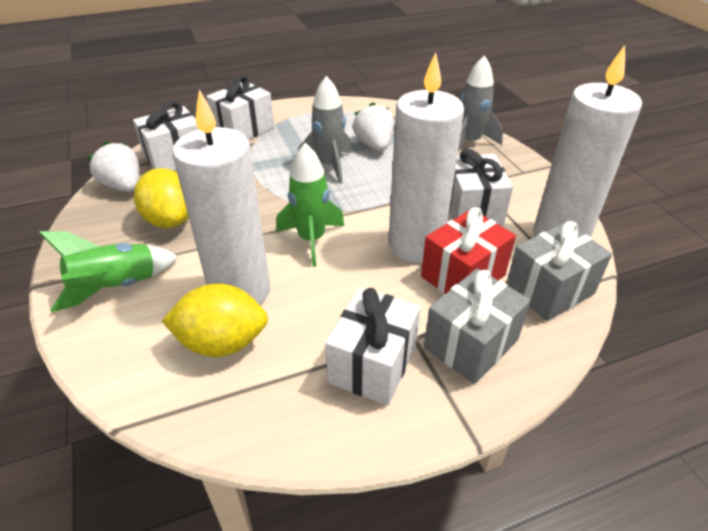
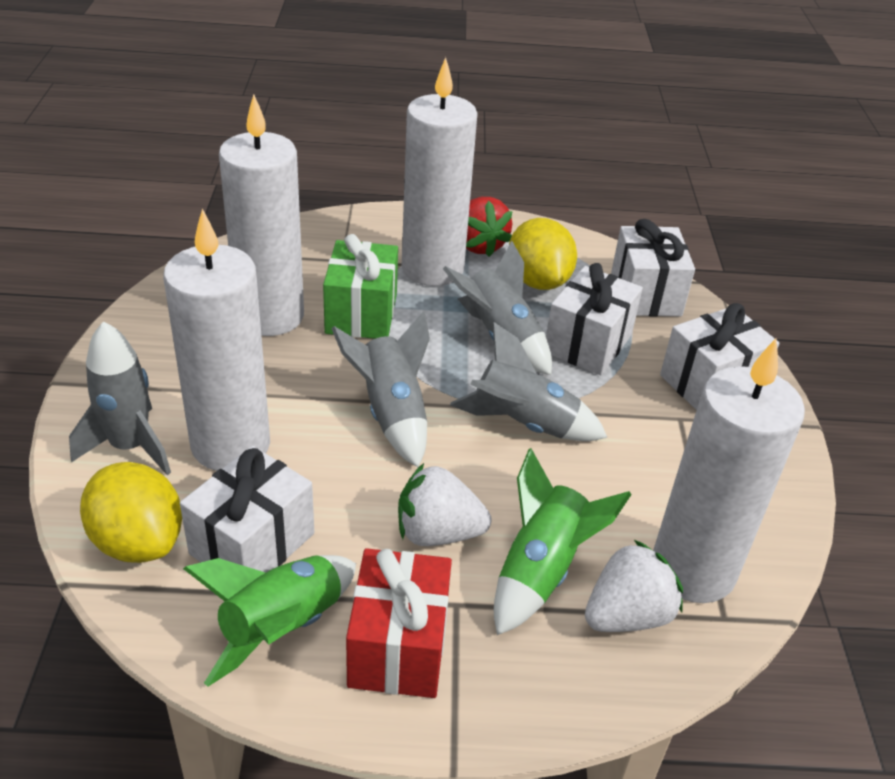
green gift: 0 -> 1
grey gift: 2 -> 0
grey rocket: 2 -> 4
red strawberry: 0 -> 1
white candle: 3 -> 4

